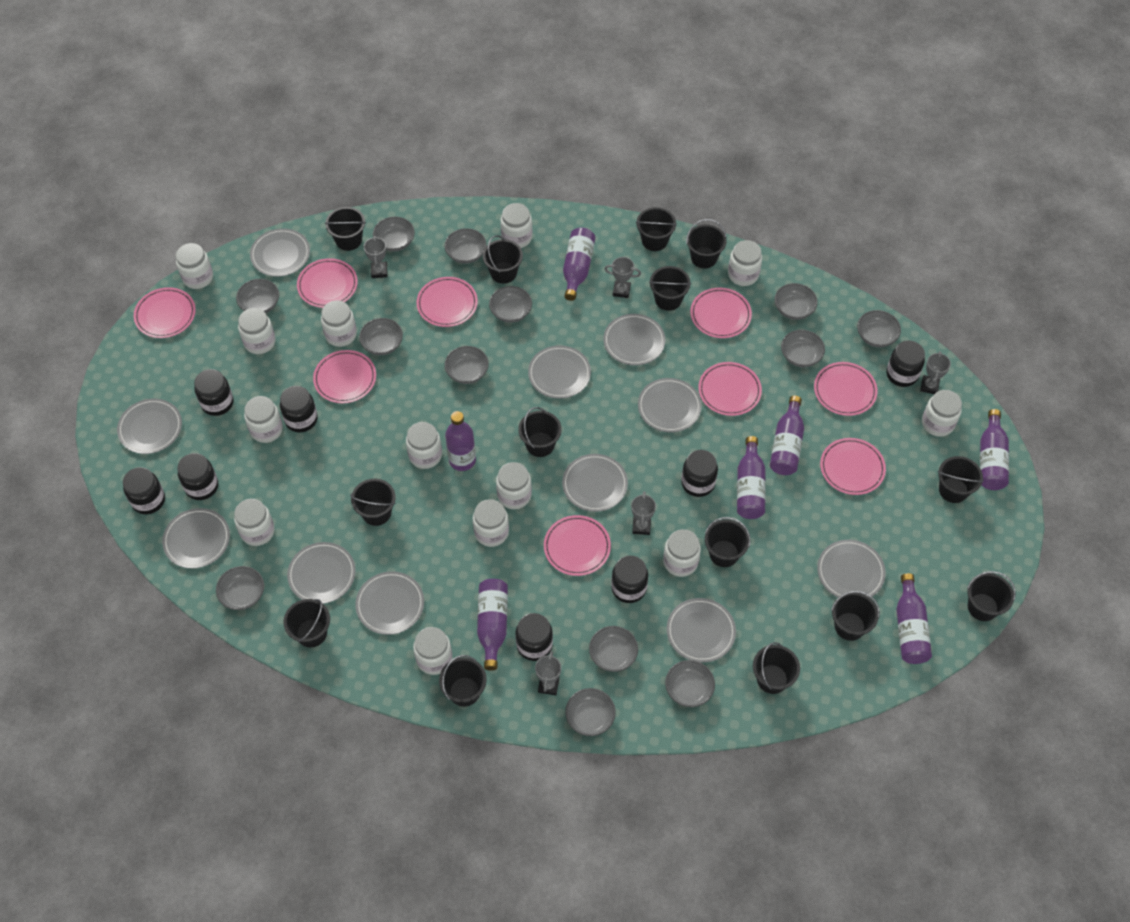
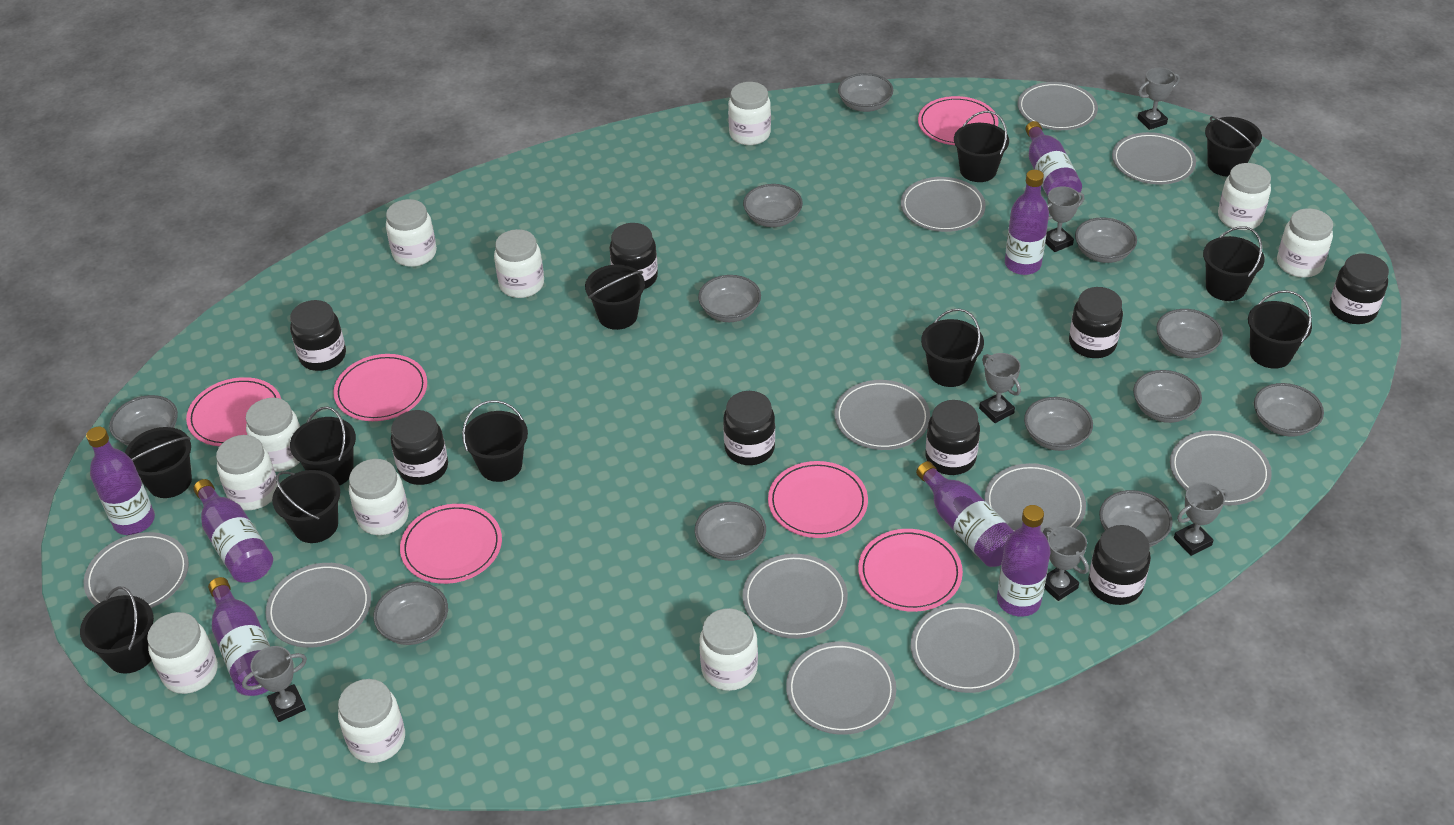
black bucket: 14 -> 11
grey bowl: 13 -> 12
grey trophy: 5 -> 6
pink plate: 9 -> 6
white jar: 13 -> 11

